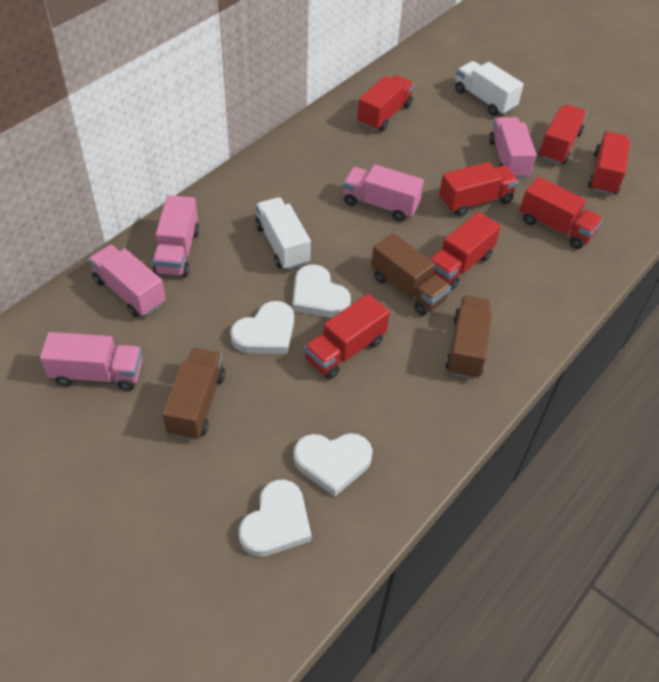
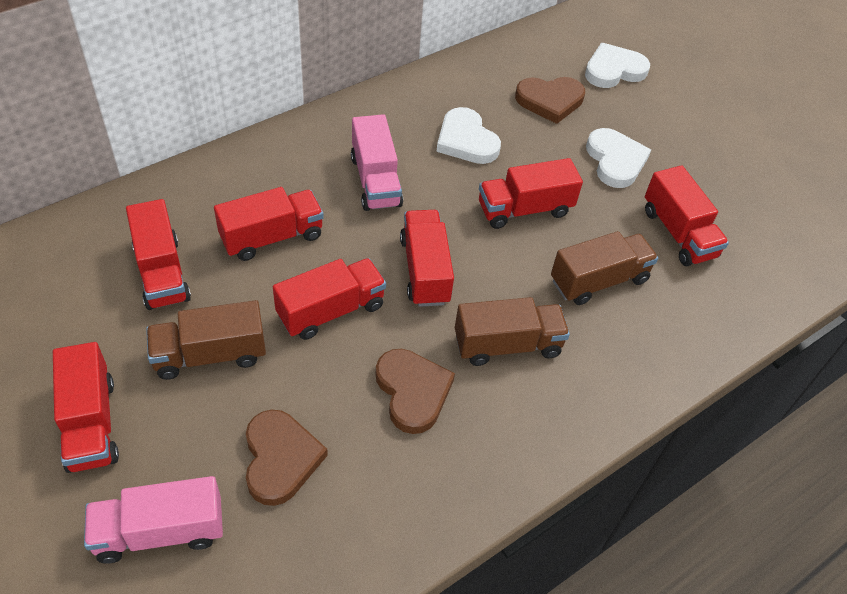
brown heart: 0 -> 3
pink truck: 5 -> 2
white heart: 4 -> 3
white truck: 2 -> 0

